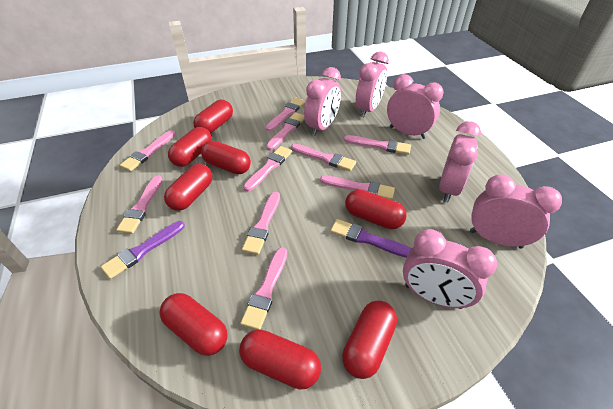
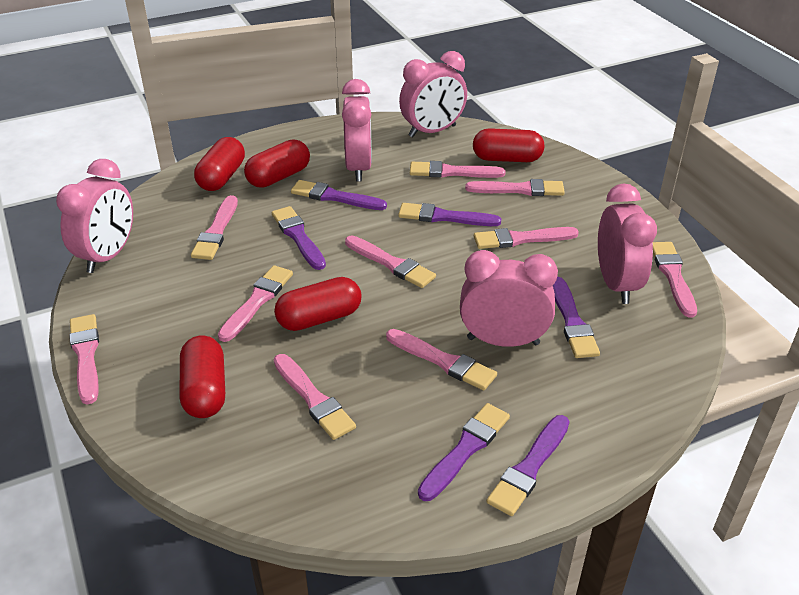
pink clock: 6 -> 5
purple brush: 2 -> 6
red capsule: 8 -> 5

